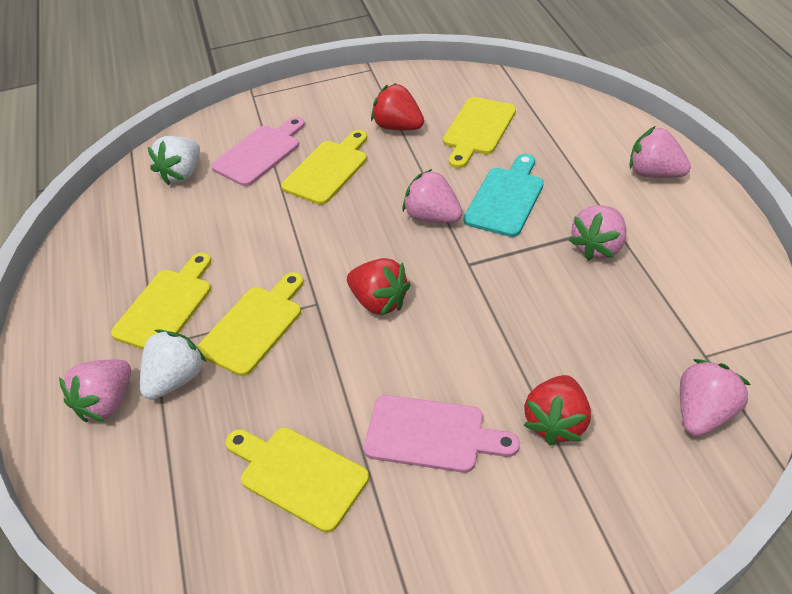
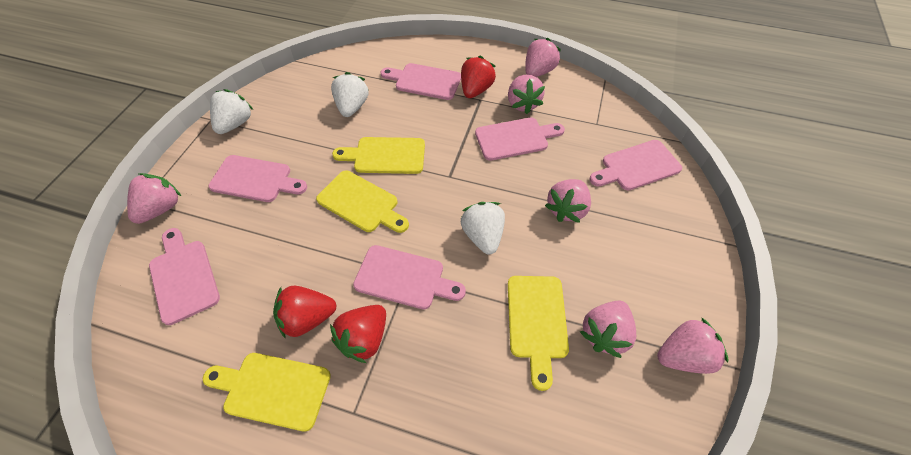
pink cutting board: 2 -> 6
pink strawberry: 5 -> 6
turquoise cutting board: 1 -> 0
white strawberry: 2 -> 3
yellow cutting board: 5 -> 4

